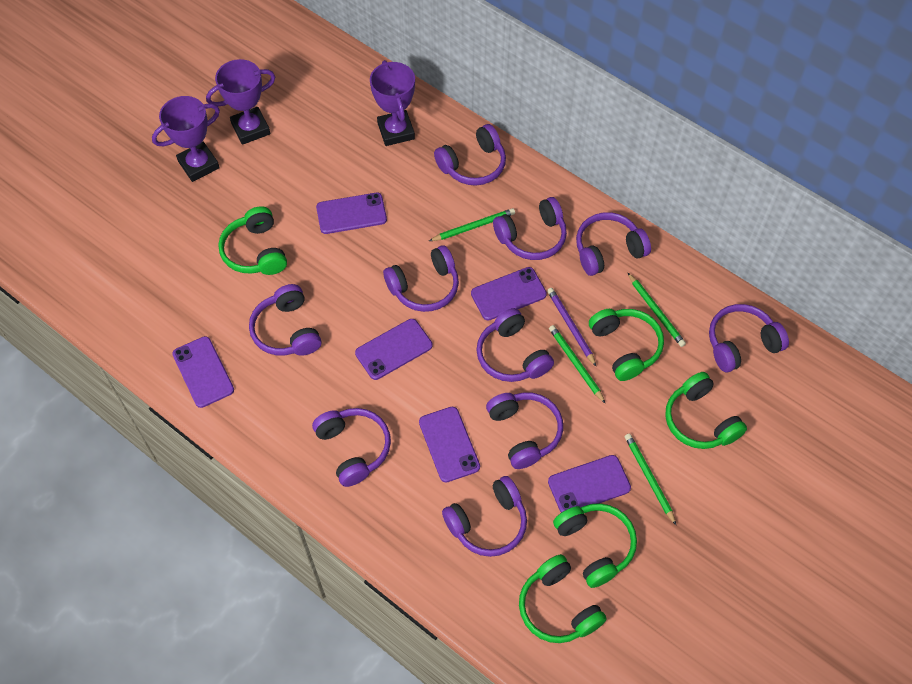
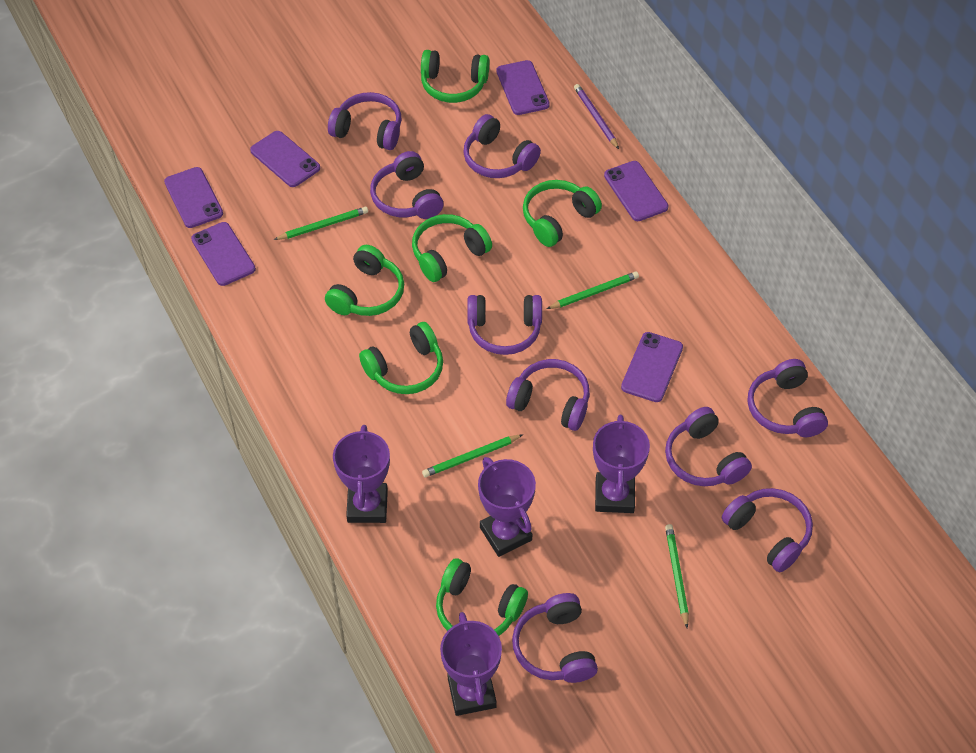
green headphones: 5 -> 6
purple headphones: 10 -> 9
purple trophy: 3 -> 4

